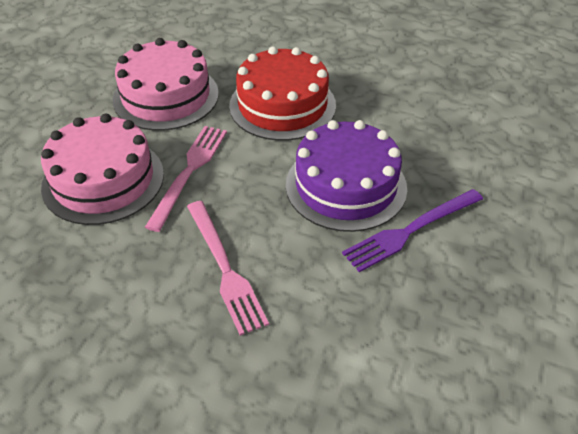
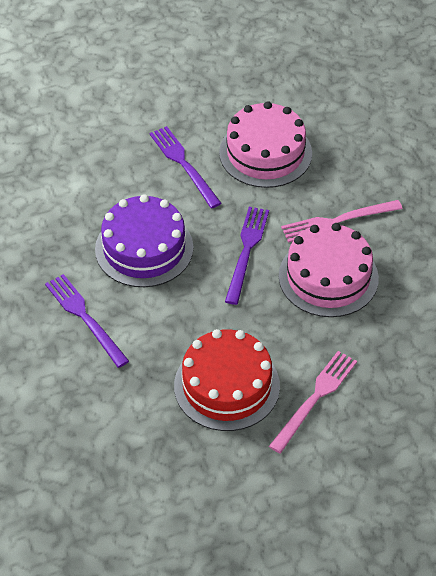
purple fork: 1 -> 3

